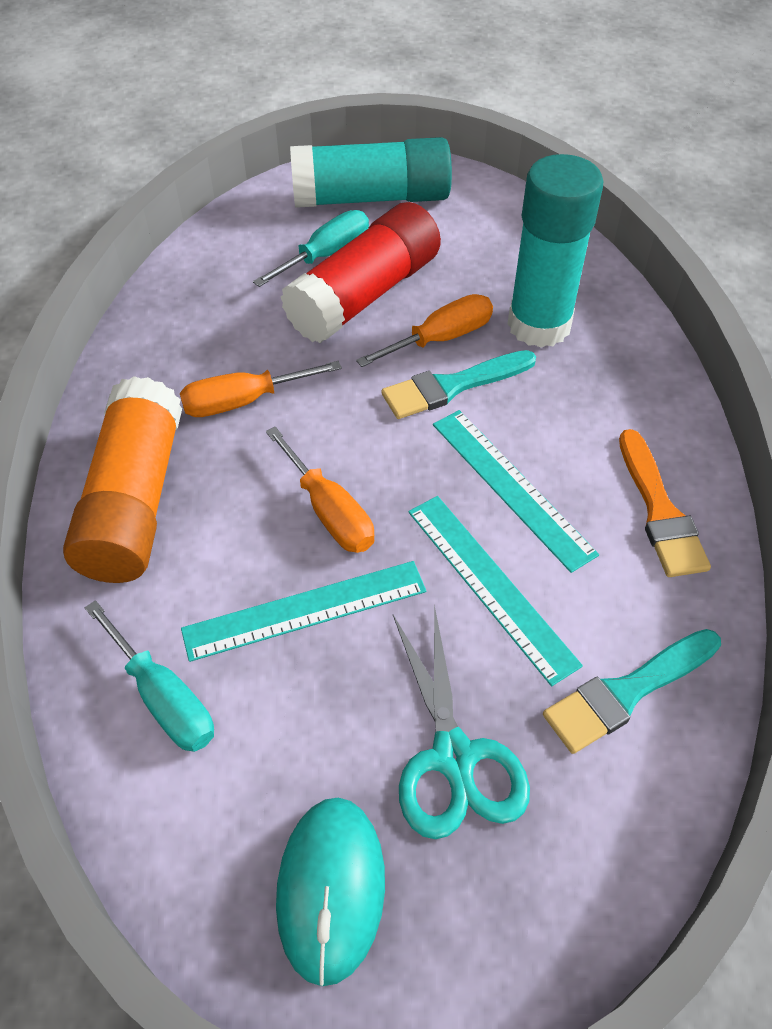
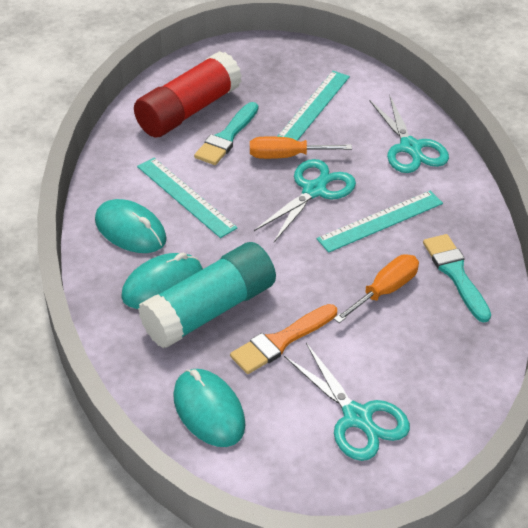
orange glue stick: 1 -> 0
orange screwdriver: 3 -> 2
turquoise glue stick: 2 -> 1
turquoise mouse: 1 -> 3
turquoise scissors: 1 -> 3
turquoise screwdriver: 2 -> 0

